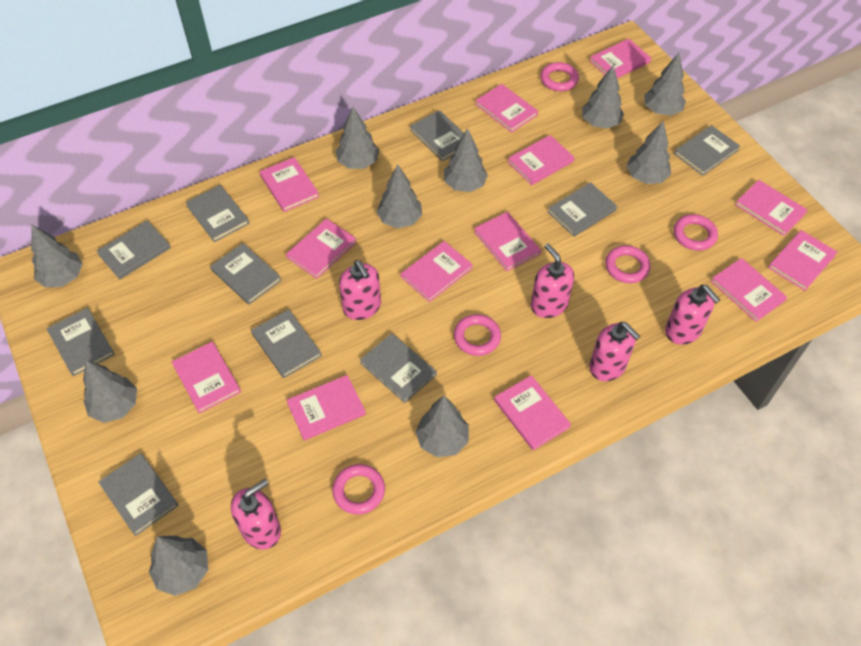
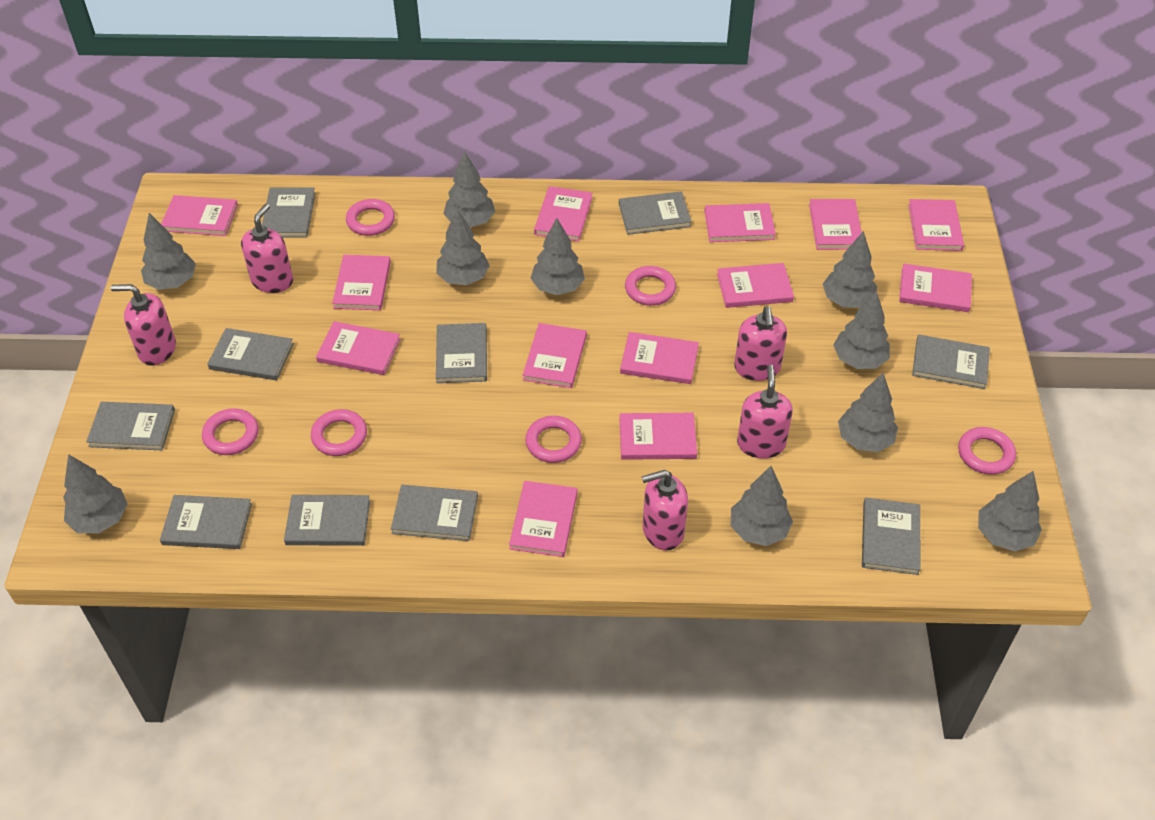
pink ring: 5 -> 6

